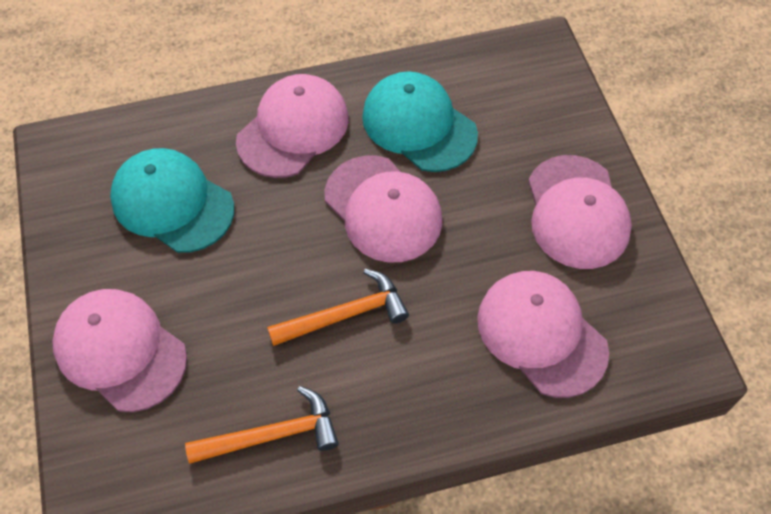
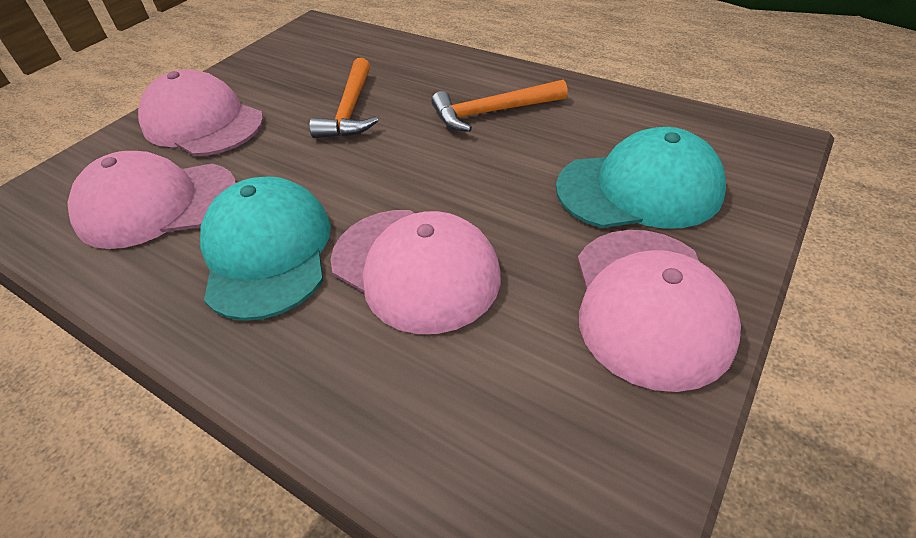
pink cap: 5 -> 4

